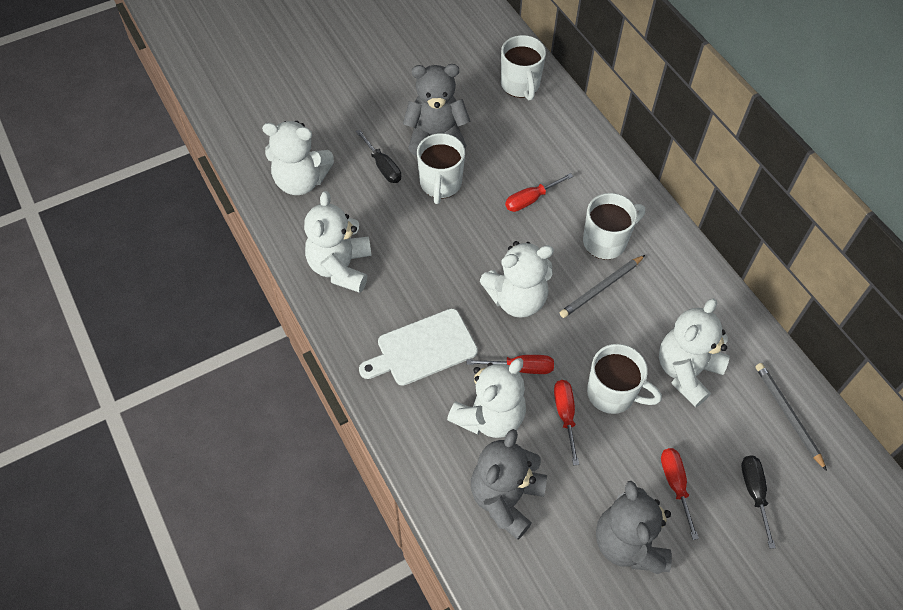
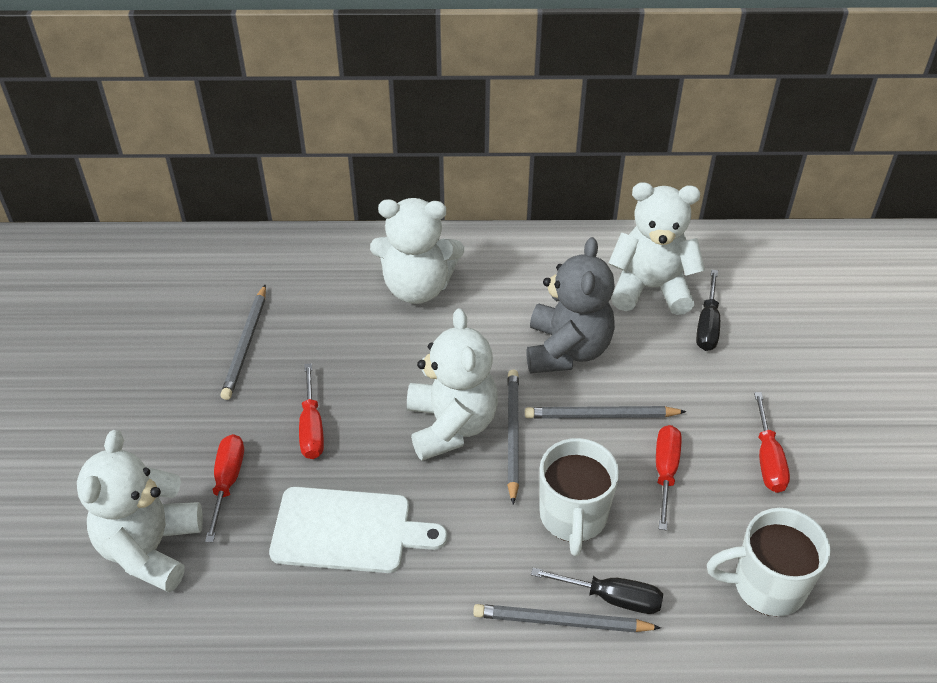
grey pencil: 2 -> 4
grey teddy bear: 3 -> 1
white mug: 4 -> 2
white teddy bear: 5 -> 4

